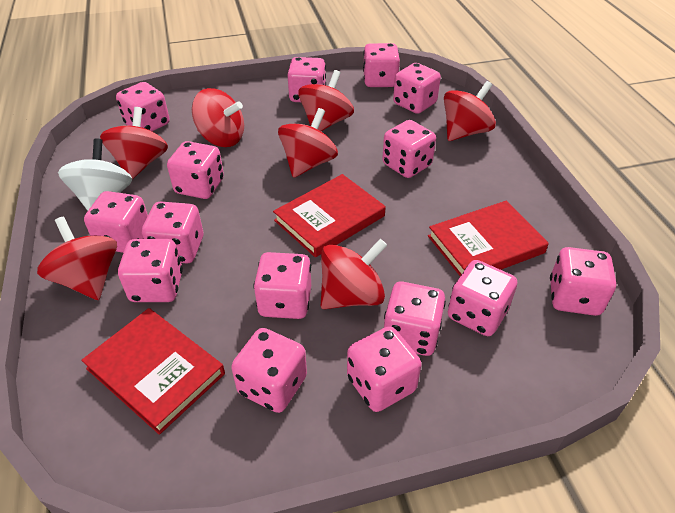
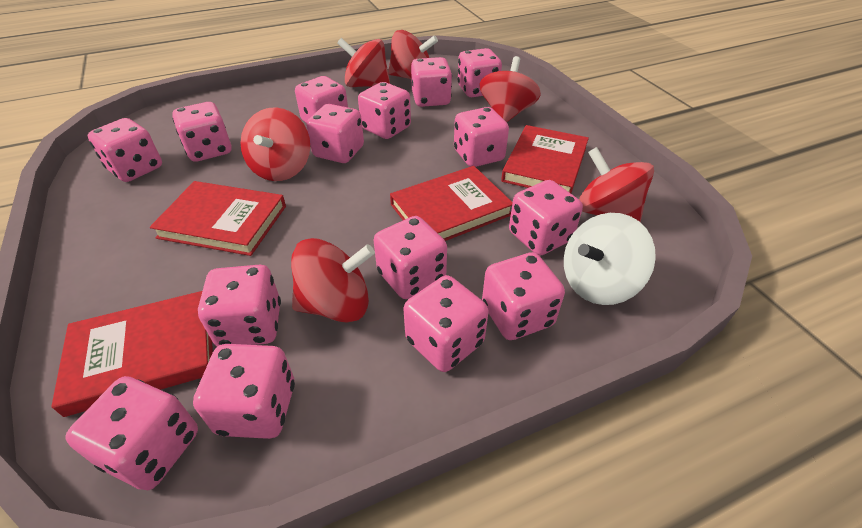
red book: 3 -> 4
red spinning top: 7 -> 6

